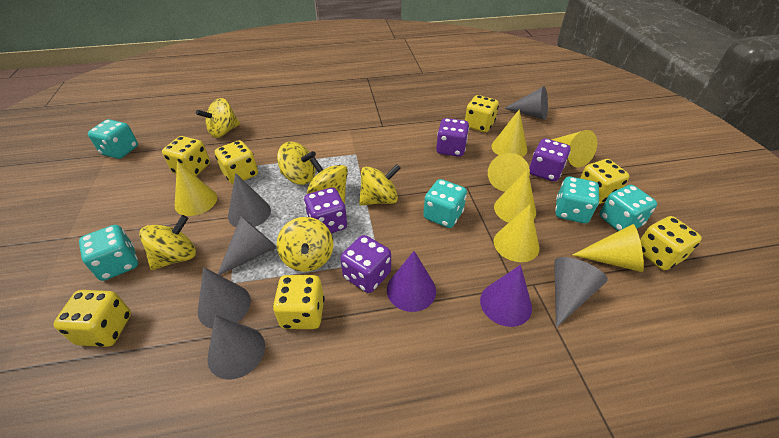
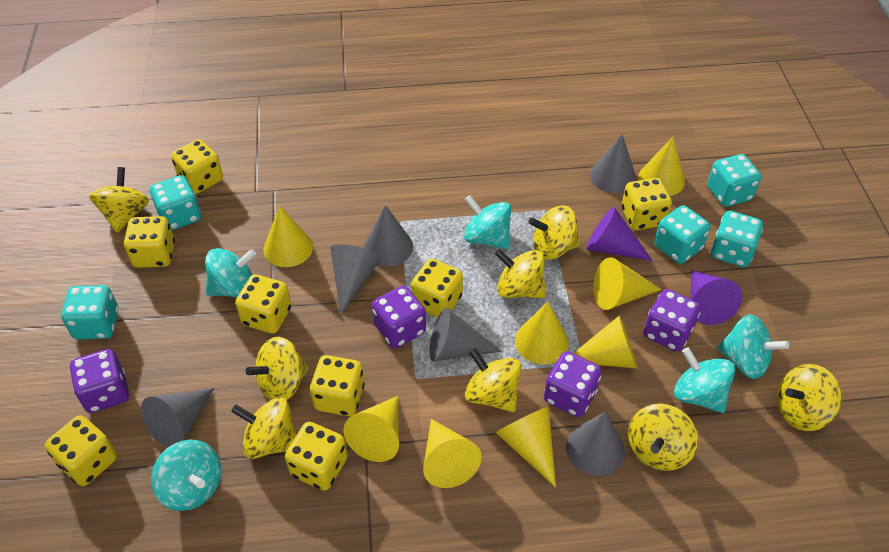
turquoise spinning top: 0 -> 5
yellow cone: 7 -> 8
yellow dice: 7 -> 8
yellow spinning top: 6 -> 8

